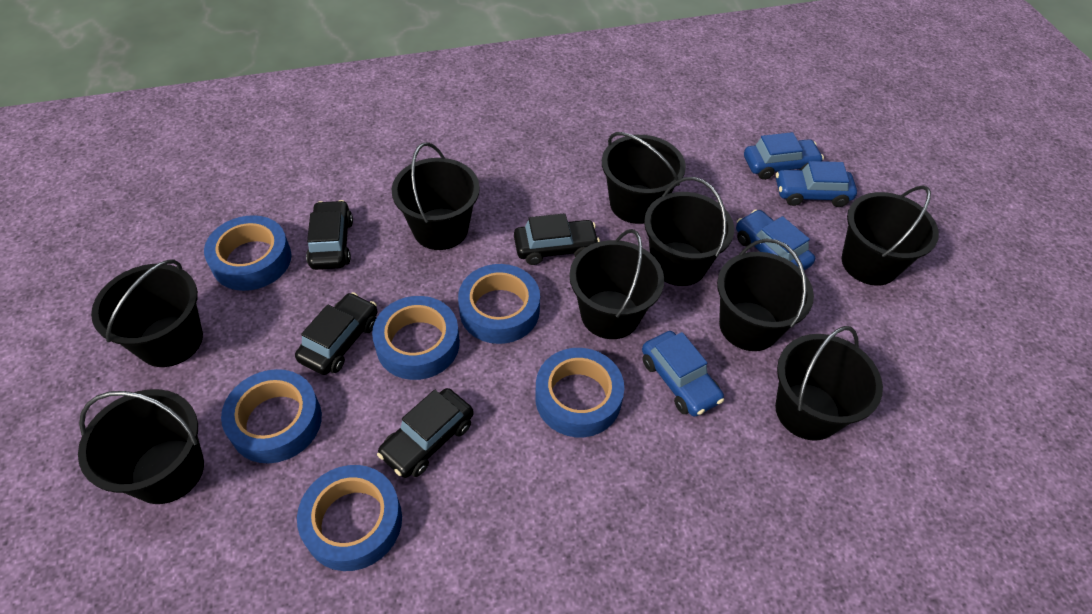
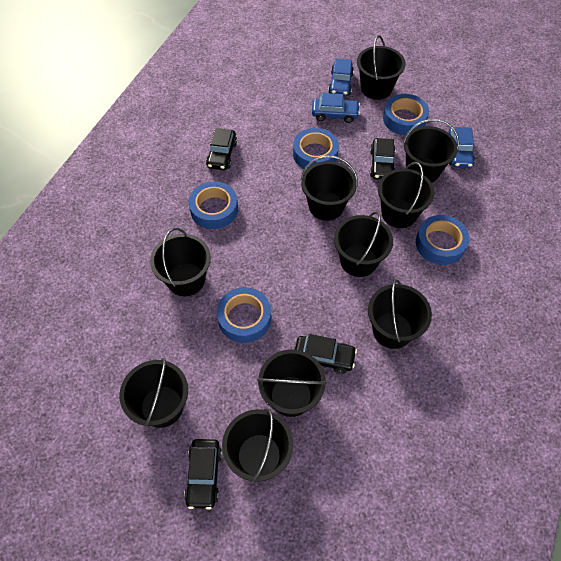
black bucket: 9 -> 10
blue car: 4 -> 3
blue tape: 6 -> 5

